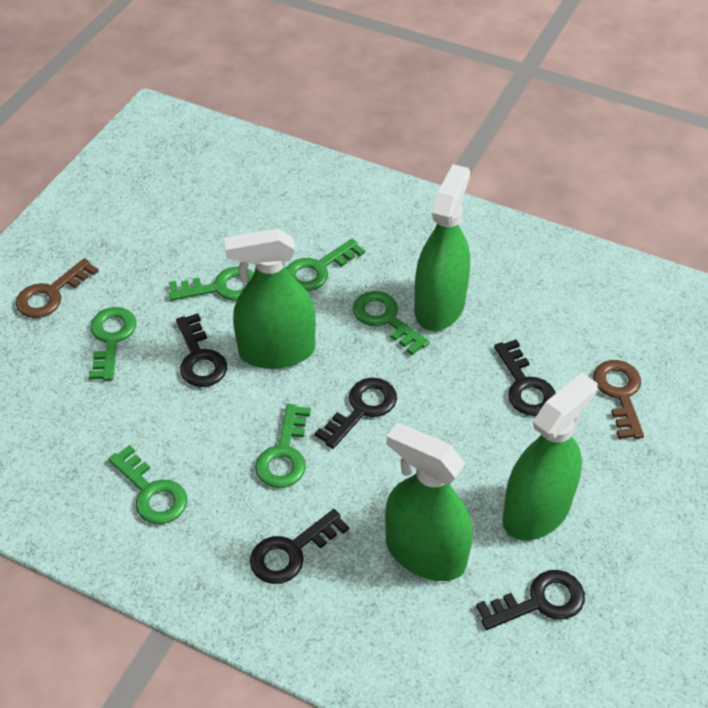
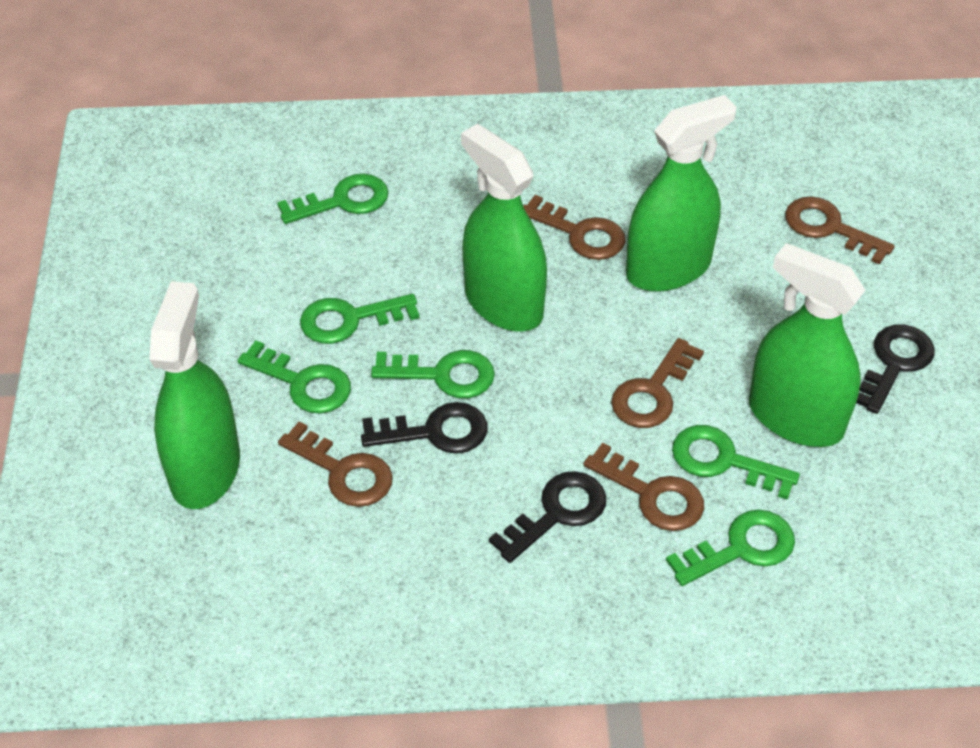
black key: 5 -> 3
brown key: 2 -> 5

